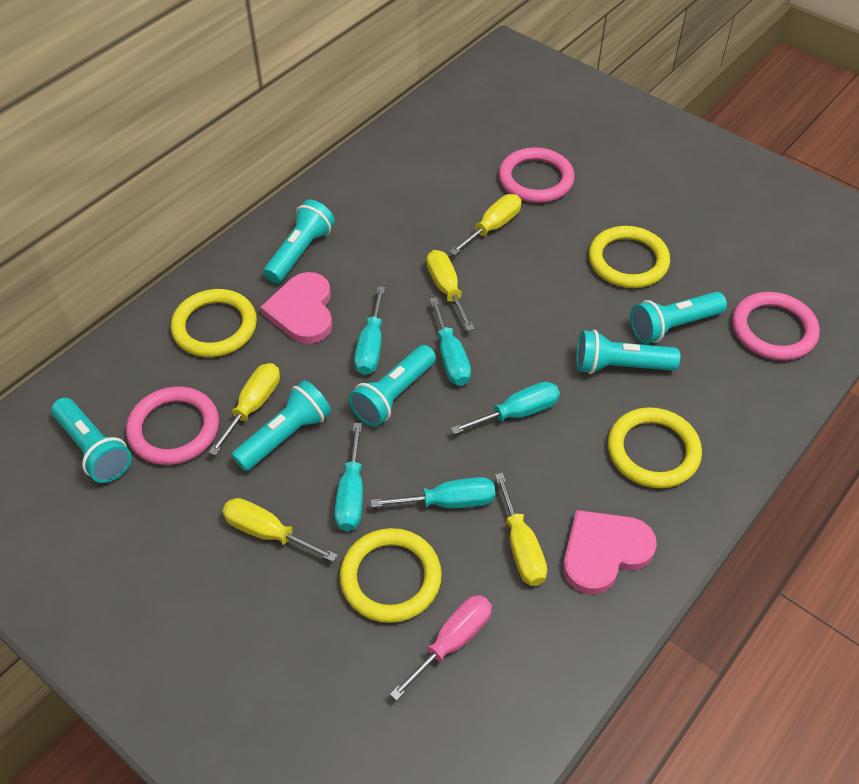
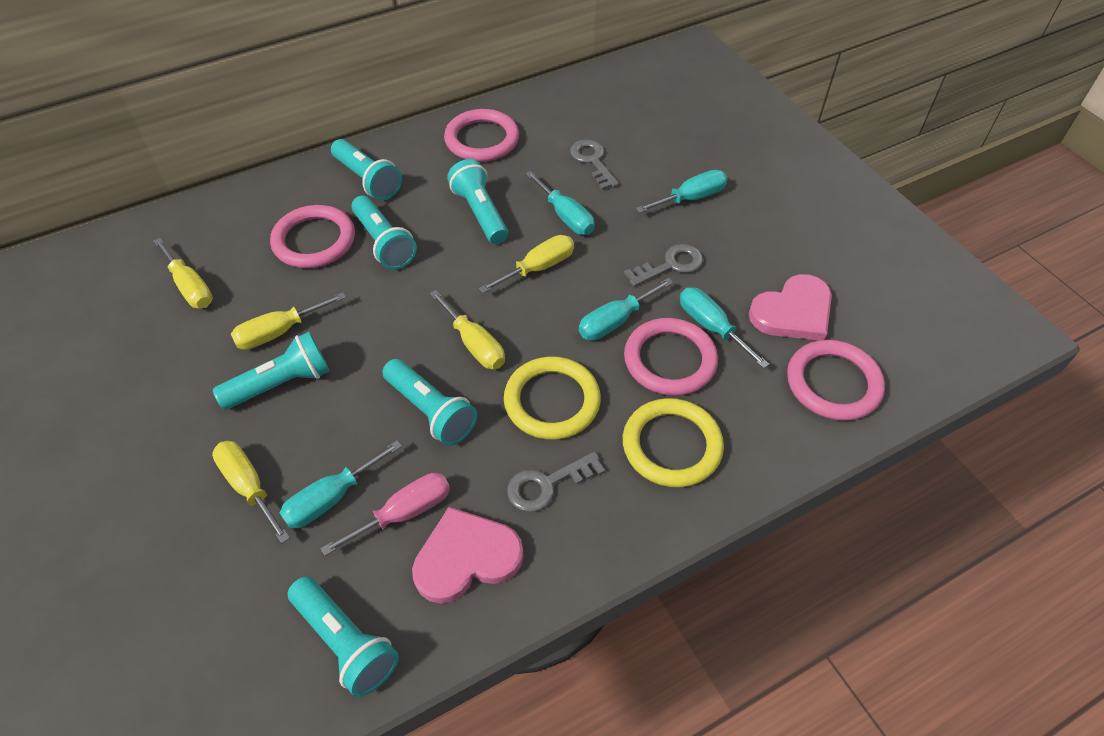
grey key: 0 -> 3
pink ring: 3 -> 4
yellow ring: 4 -> 2

